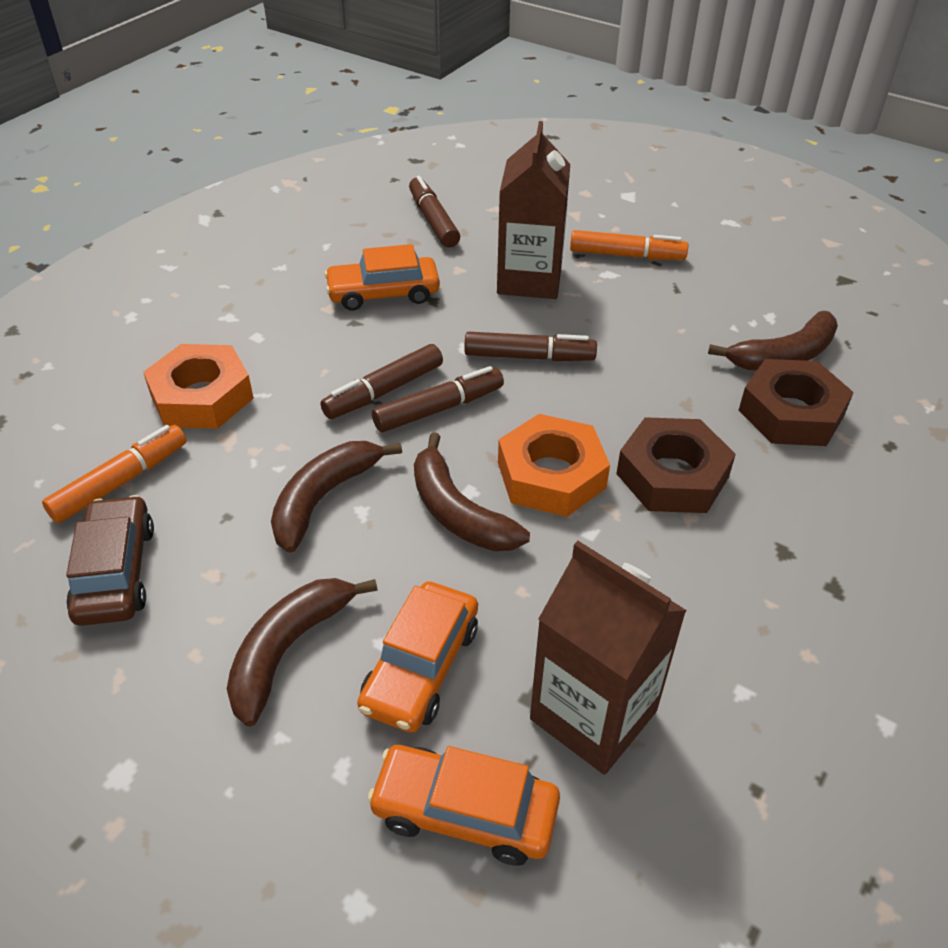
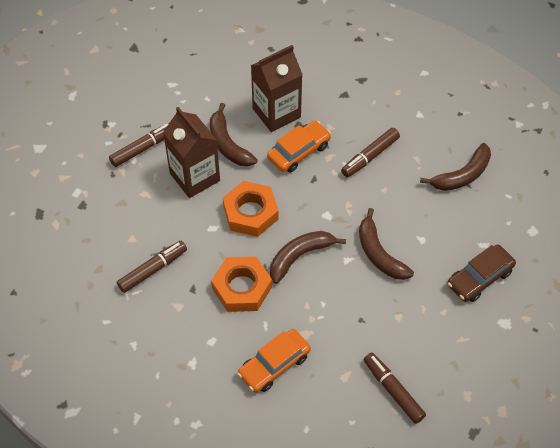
brown nut: 2 -> 0
orange car: 3 -> 2
orange marker: 2 -> 0

